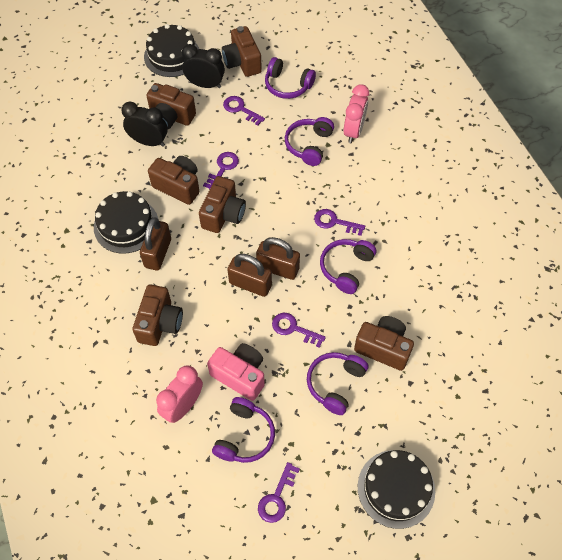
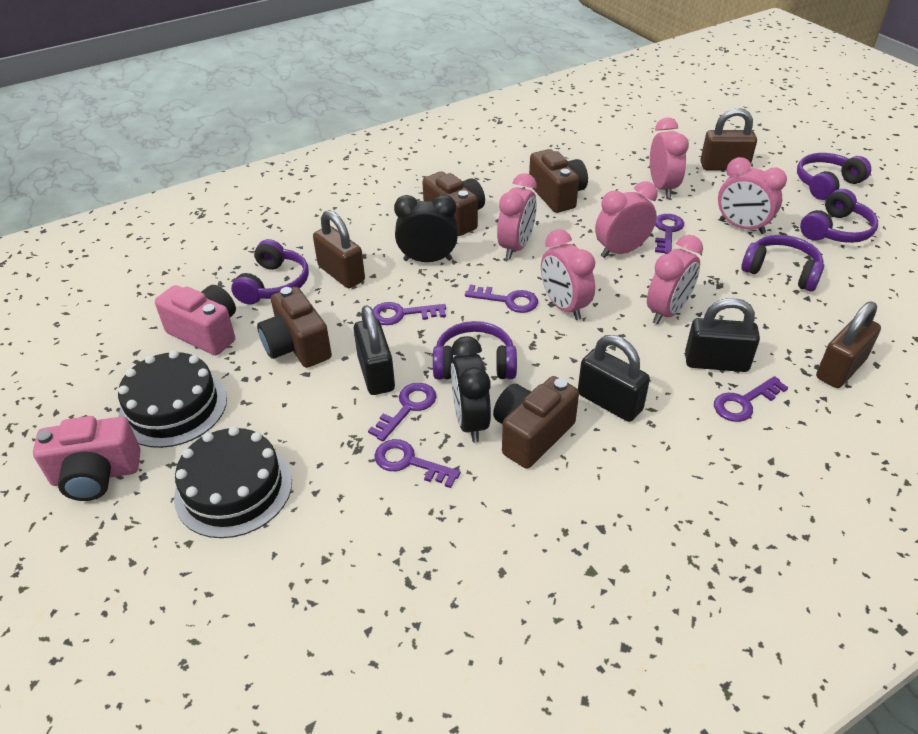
black cake: 3 -> 2
black padlock: 0 -> 3
brown camera: 6 -> 4
pink camera: 1 -> 2
pink clock: 2 -> 6
purple key: 5 -> 6

